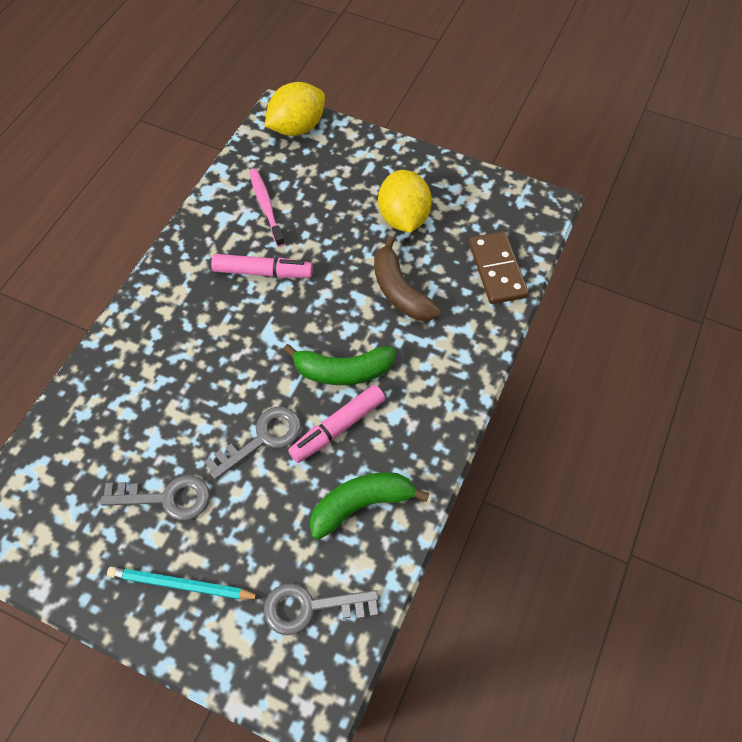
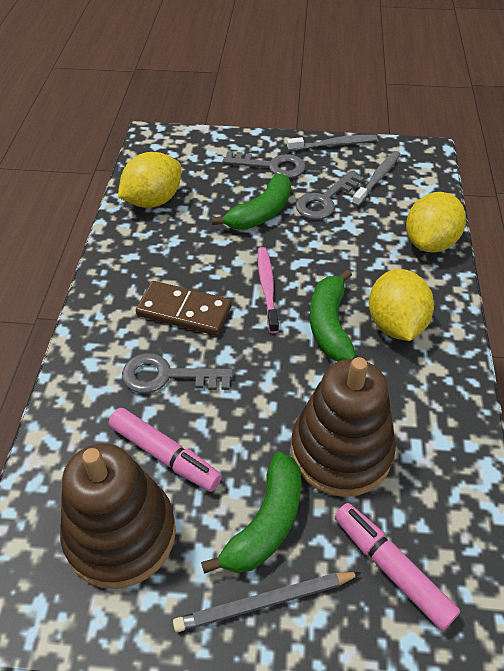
brown banana: 1 -> 0
brown stacking toy: 0 -> 2
green banana: 2 -> 3
grey pencil: 0 -> 1
grey toothbrush: 0 -> 2
turquoise pencil: 1 -> 0
yellow lemon: 2 -> 3

